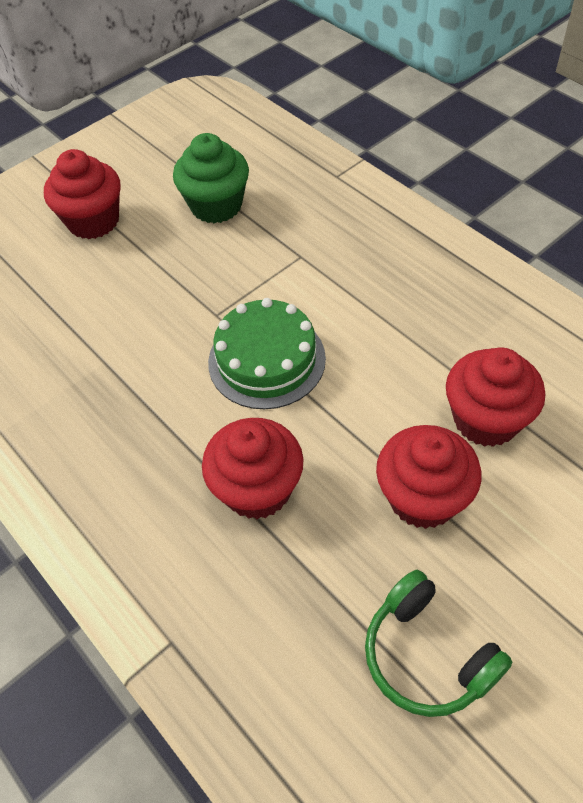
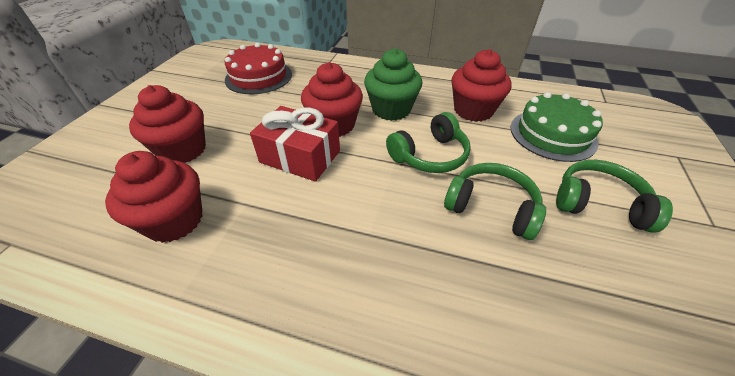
green headphones: 1 -> 3
red cake: 0 -> 1
red gift: 0 -> 1

